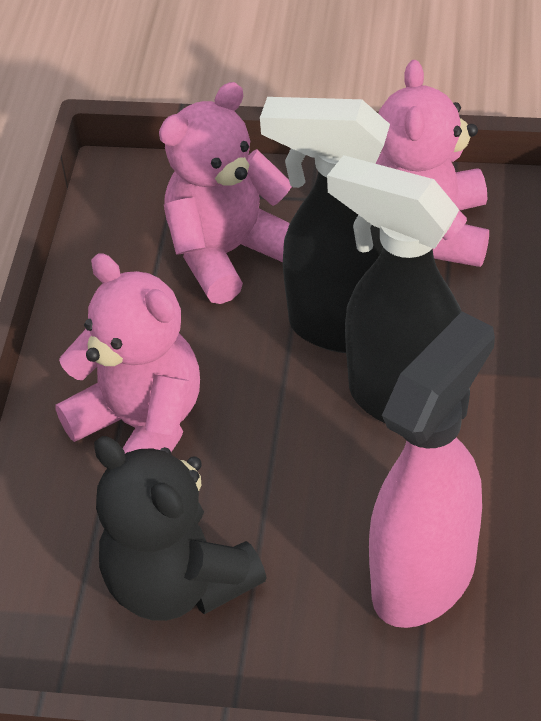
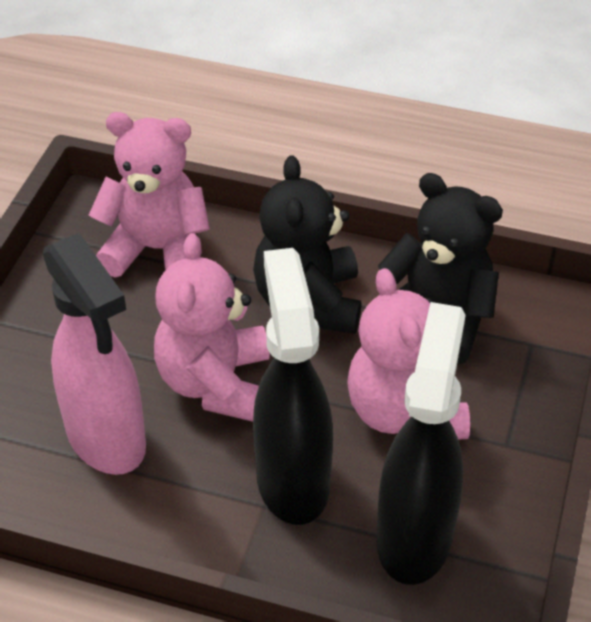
black teddy bear: 1 -> 2

